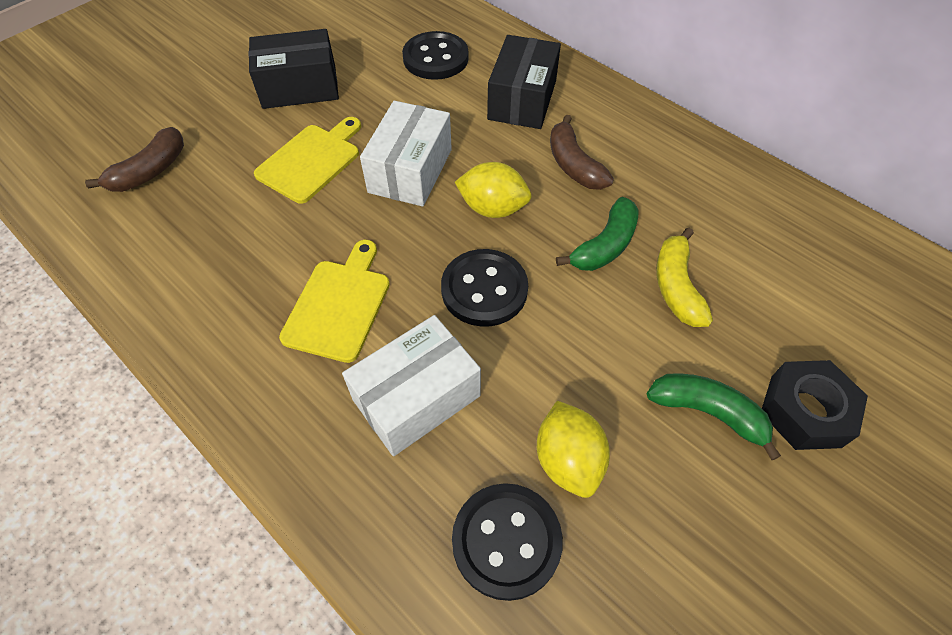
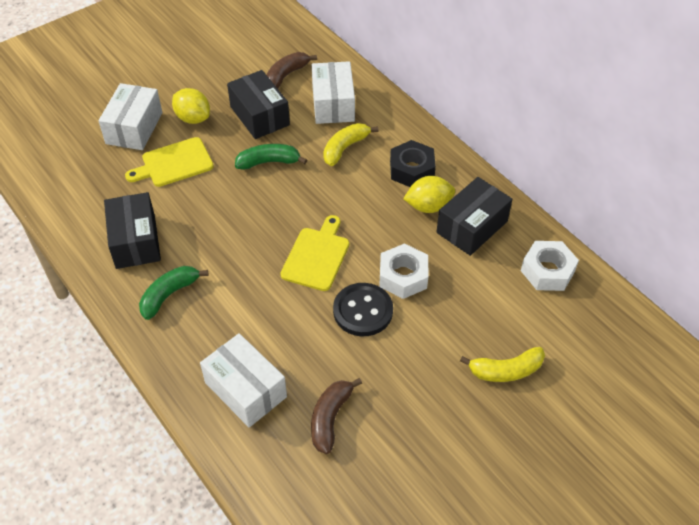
black box: 2 -> 3
black button: 3 -> 1
white box: 2 -> 3
white nut: 0 -> 2
yellow banana: 1 -> 2

